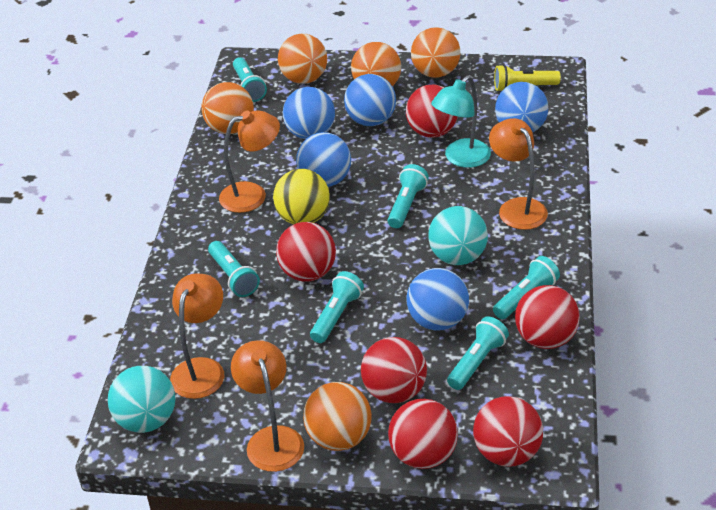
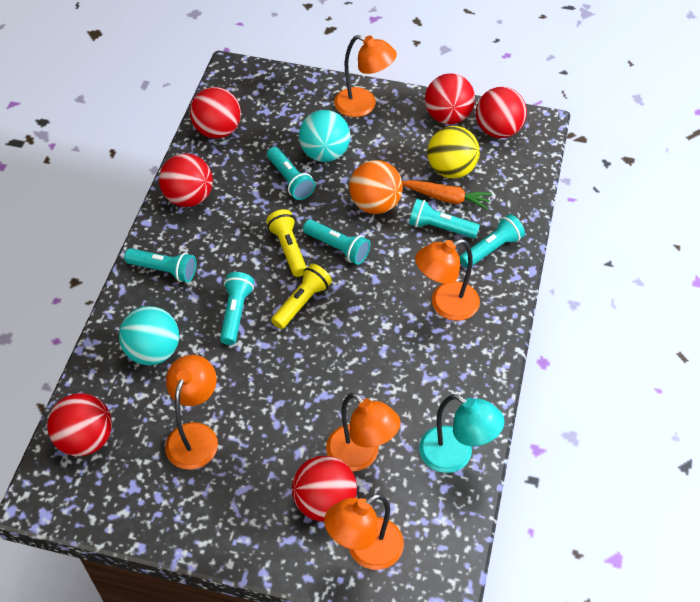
blue ball: 5 -> 0
orange ball: 5 -> 1
orange carrot: 0 -> 1
orange lamp: 4 -> 5
yellow flashlight: 1 -> 2

